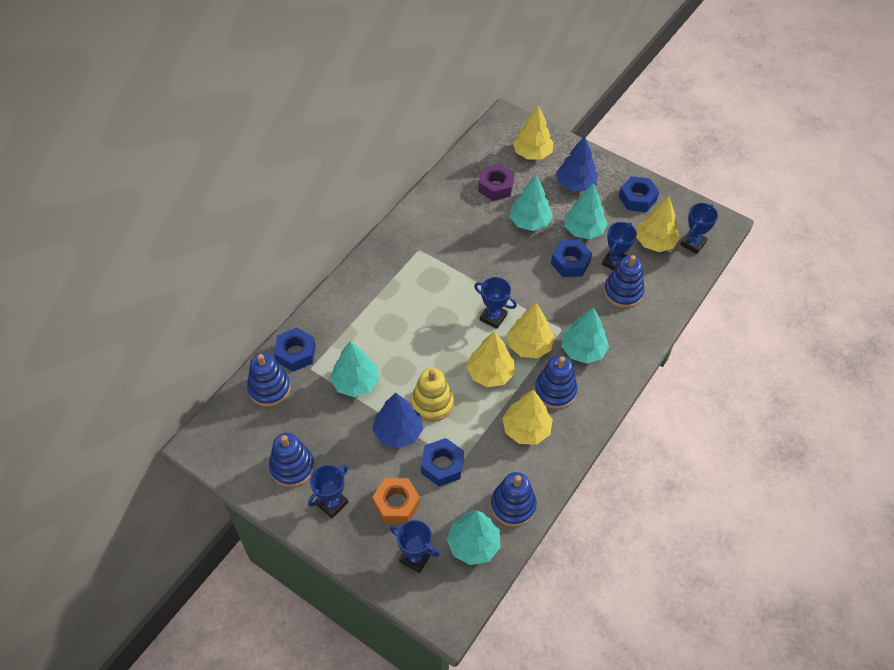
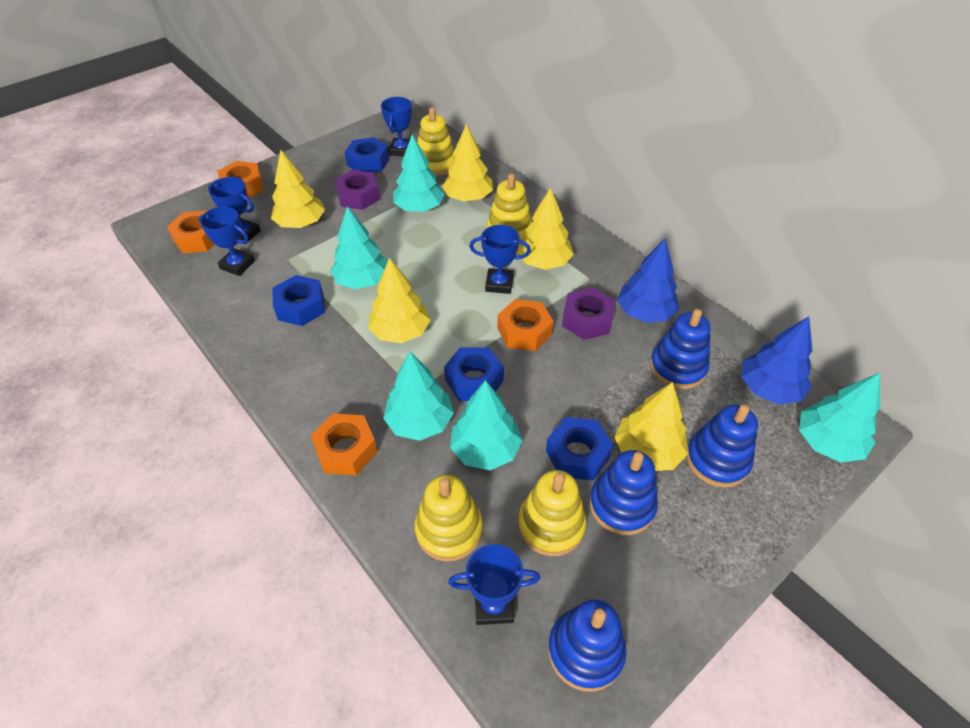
blue stacking toy: 5 -> 4
orange nut: 1 -> 4
purple nut: 1 -> 2
yellow stacking toy: 1 -> 4

